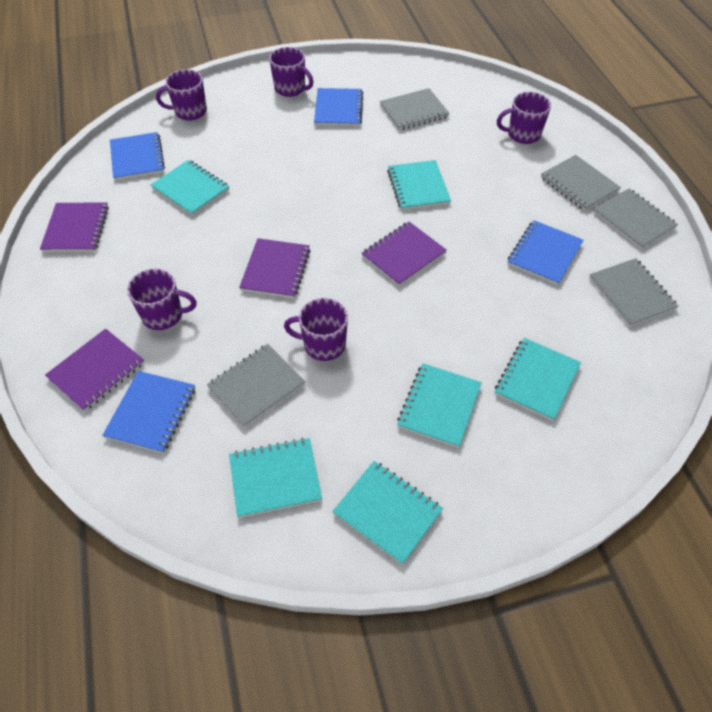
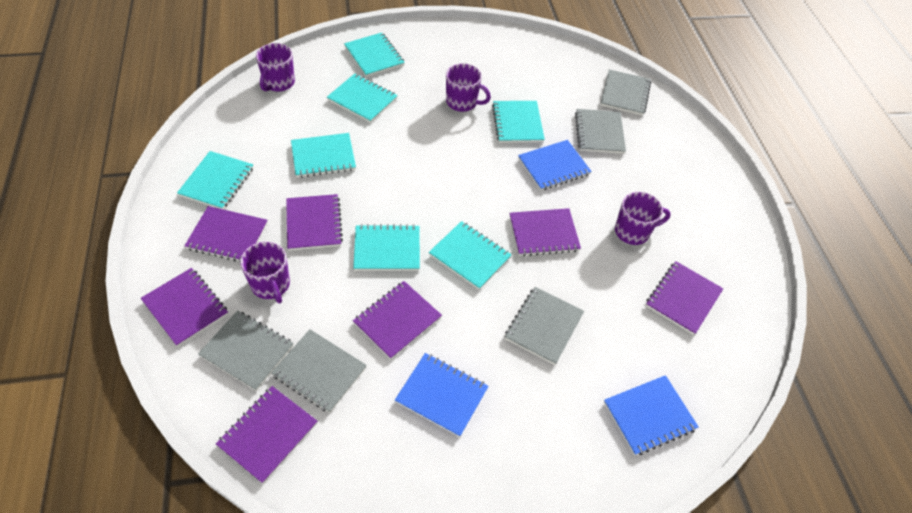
blue notebook: 4 -> 3
purple mug: 5 -> 4
purple notebook: 4 -> 7
turquoise notebook: 6 -> 7

